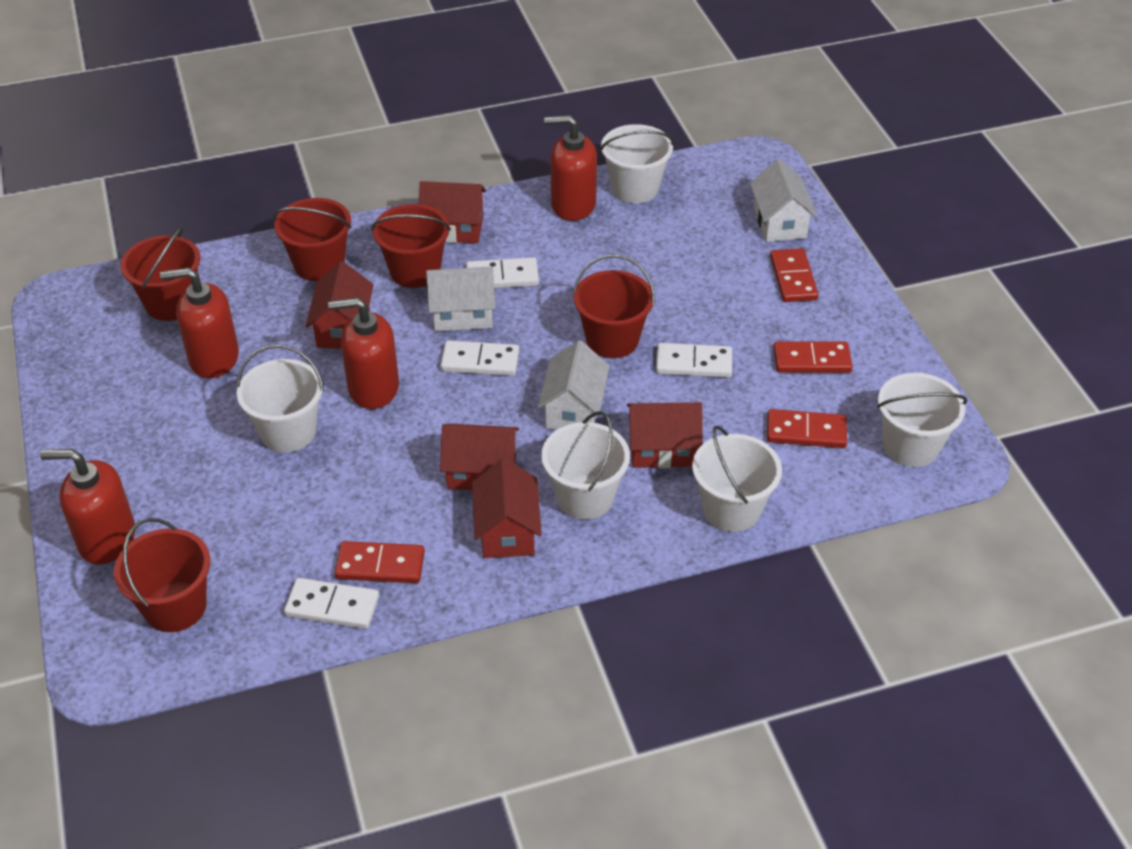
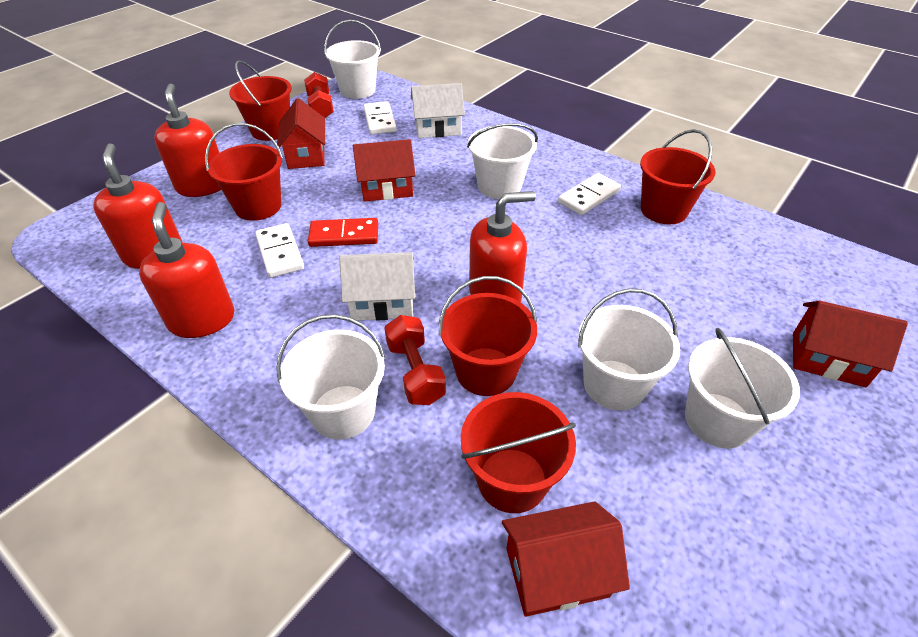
red domino: 4 -> 1
red dumbbell: 0 -> 2
red house: 5 -> 4
white domino: 4 -> 3
white house: 3 -> 2

